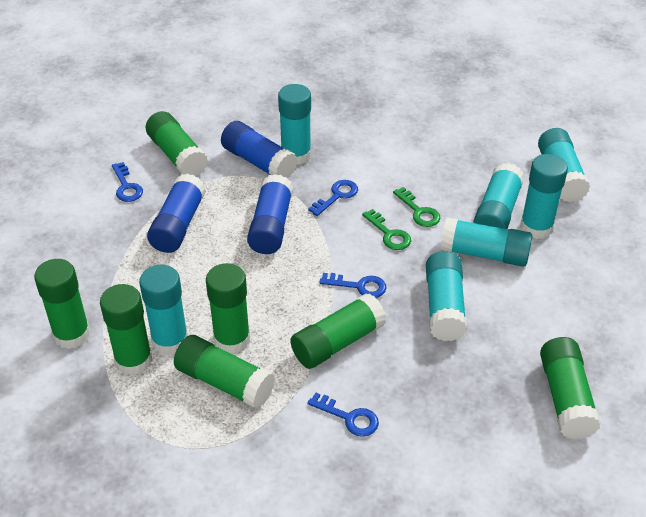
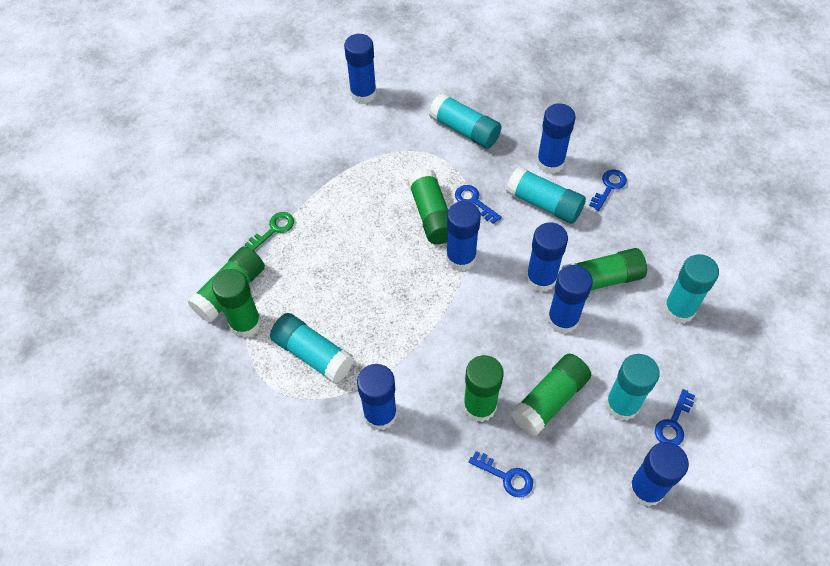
blue glue stick: 3 -> 7
green glue stick: 7 -> 6
green key: 2 -> 1
turquoise glue stick: 7 -> 5

